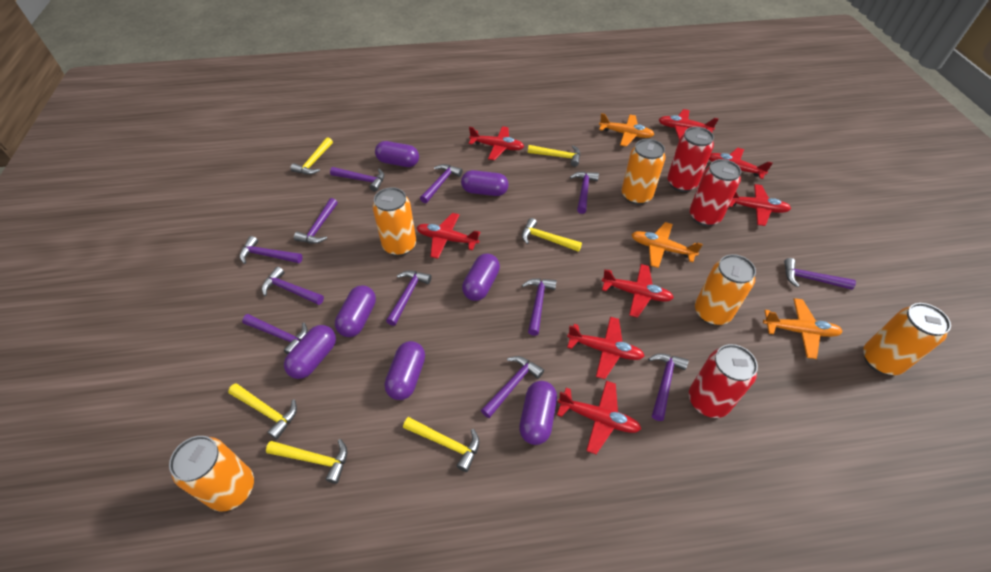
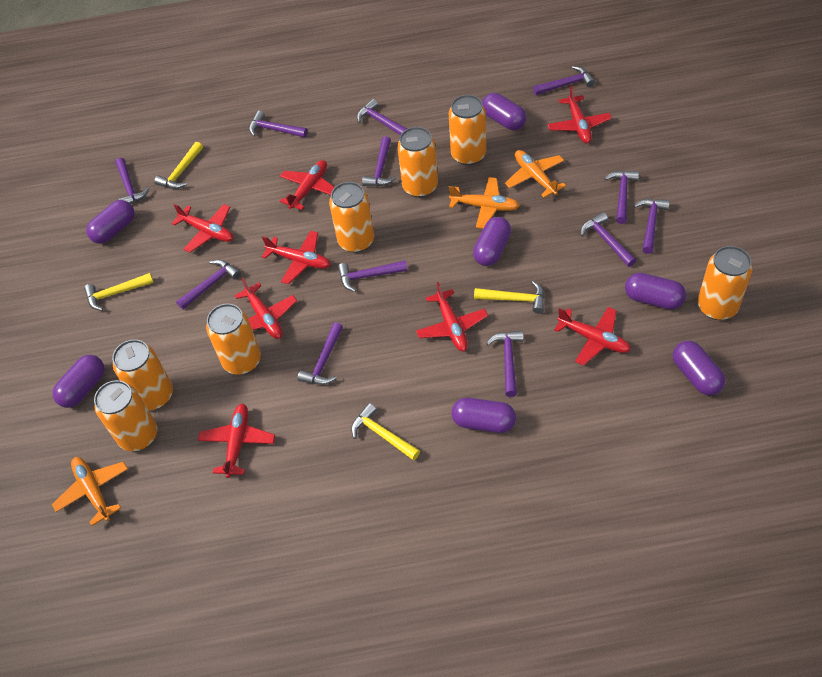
orange can: 5 -> 7
red can: 3 -> 0
yellow hammer: 6 -> 4

